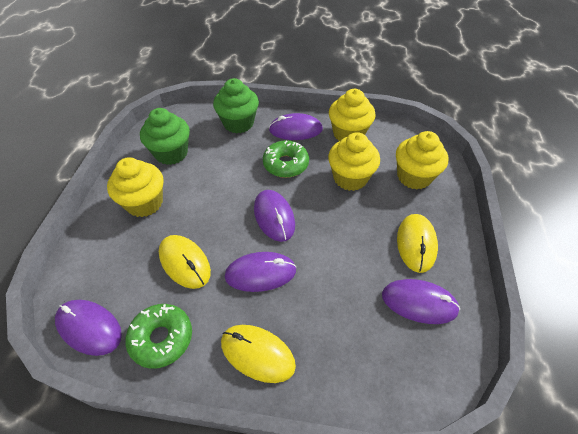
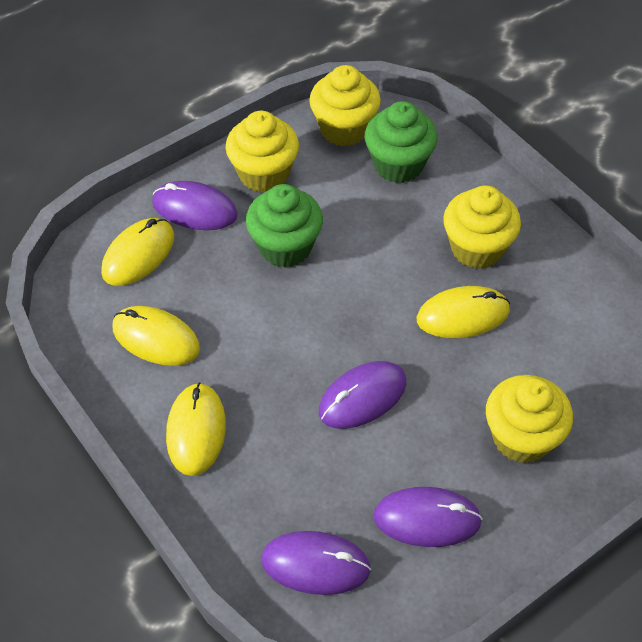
green donut: 2 -> 0
purple mouse: 5 -> 4
yellow mouse: 3 -> 4

